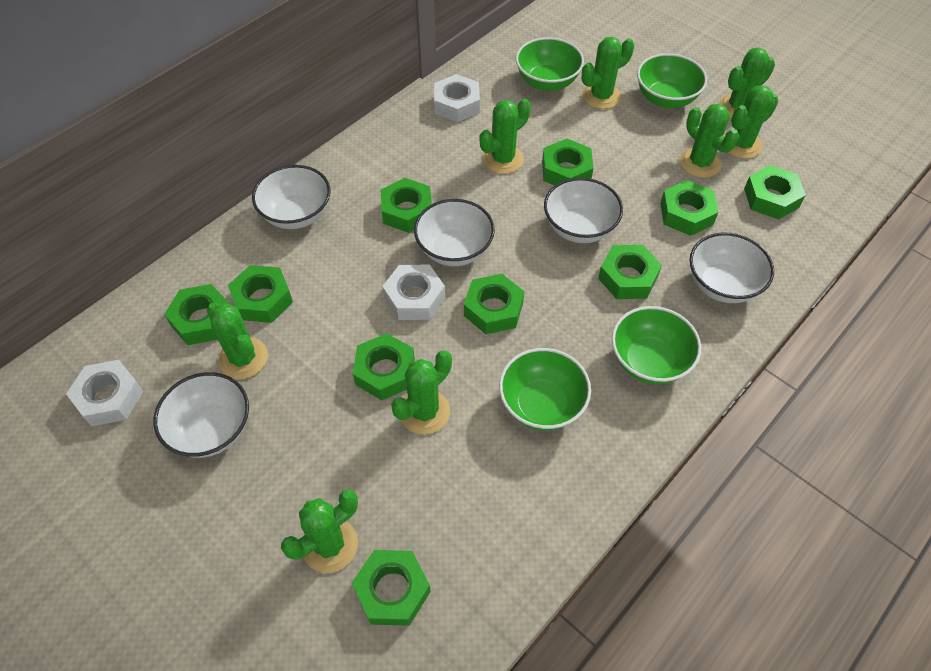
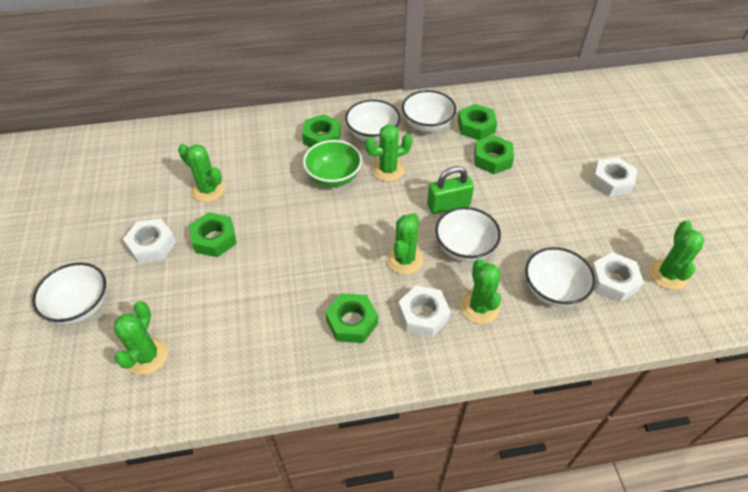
green bowl: 4 -> 1
green cactus: 8 -> 6
green nut: 10 -> 5
green padlock: 0 -> 1
white nut: 3 -> 4

